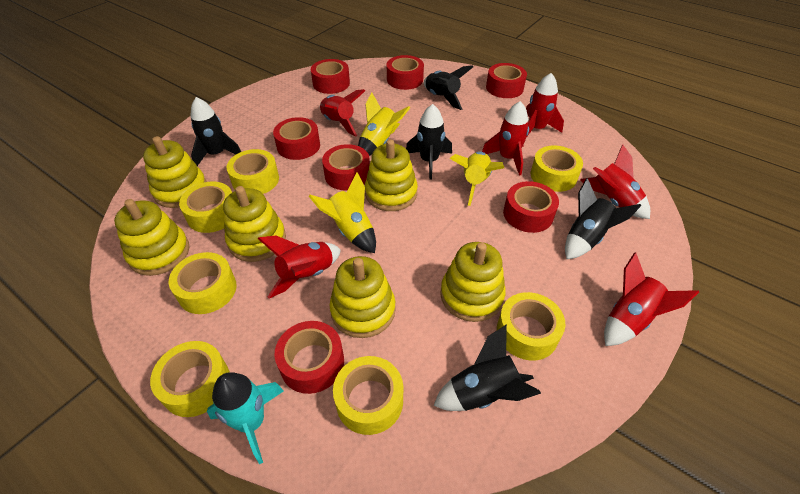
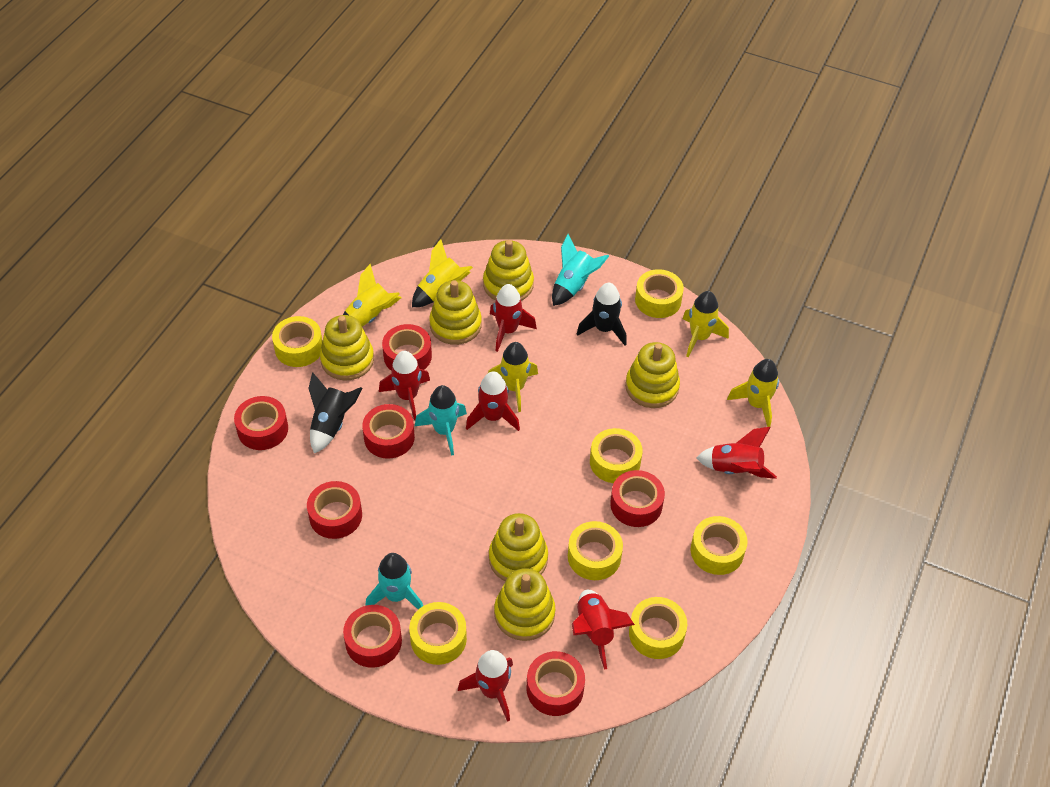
black rocket: 5 -> 2
turquoise rocket: 1 -> 3
yellow rocket: 3 -> 5

